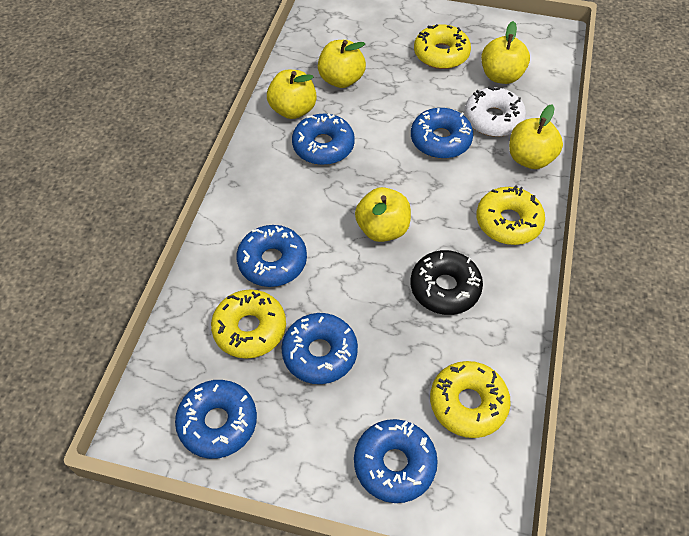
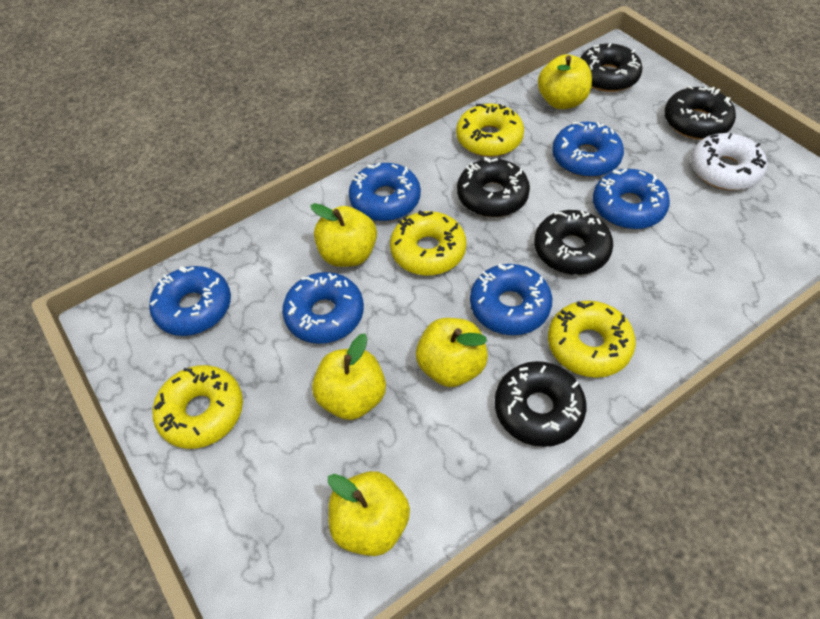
black donut: 1 -> 5

